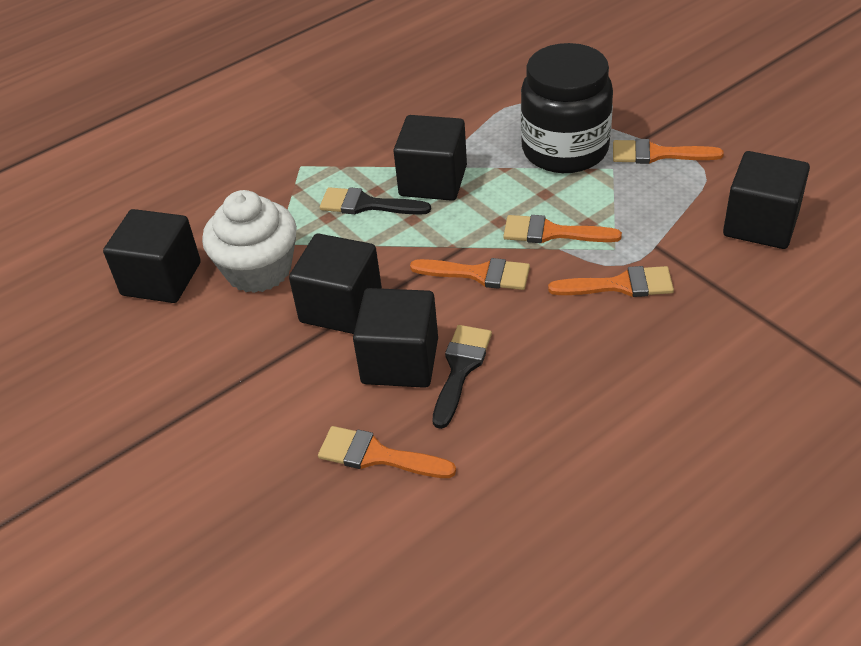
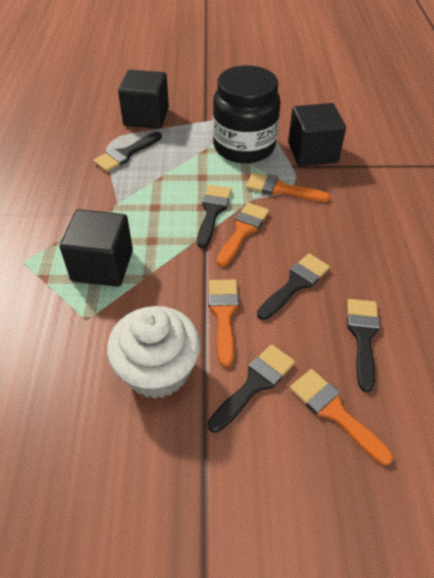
black brush: 2 -> 5
black cube: 5 -> 3
orange brush: 5 -> 4

